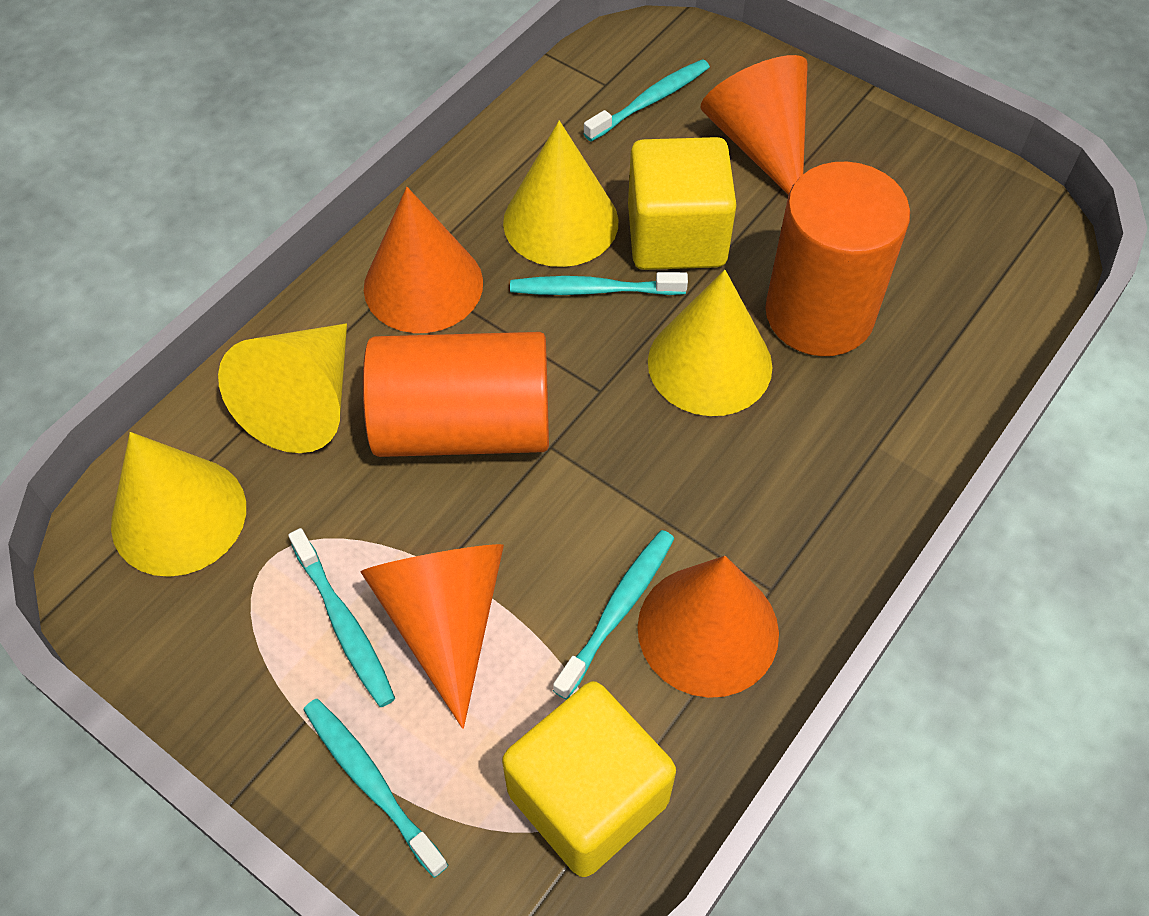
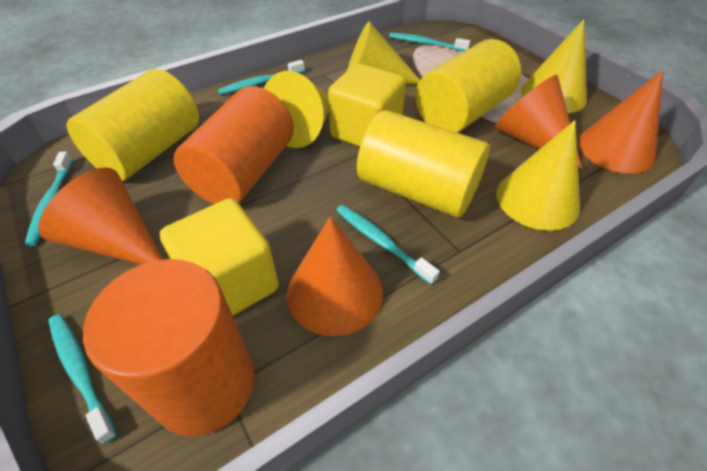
yellow cylinder: 0 -> 3

